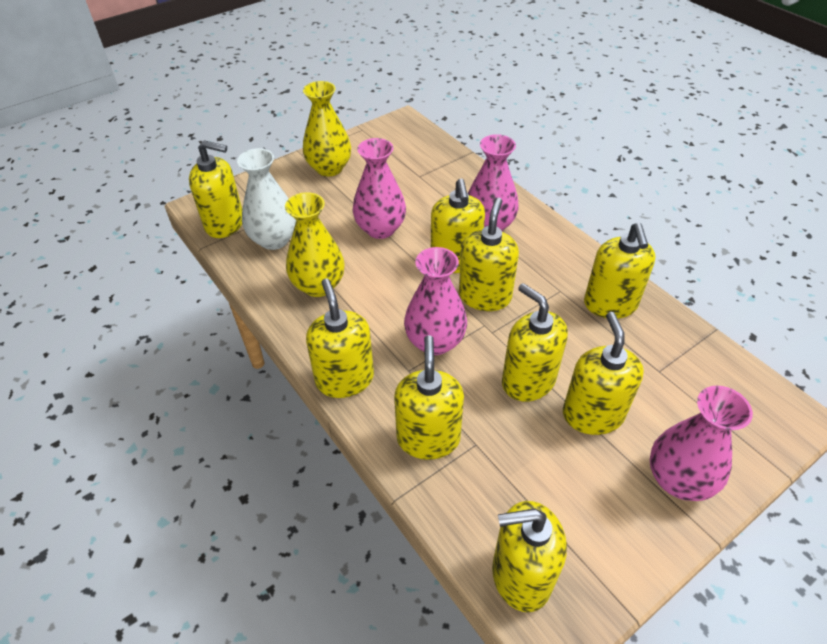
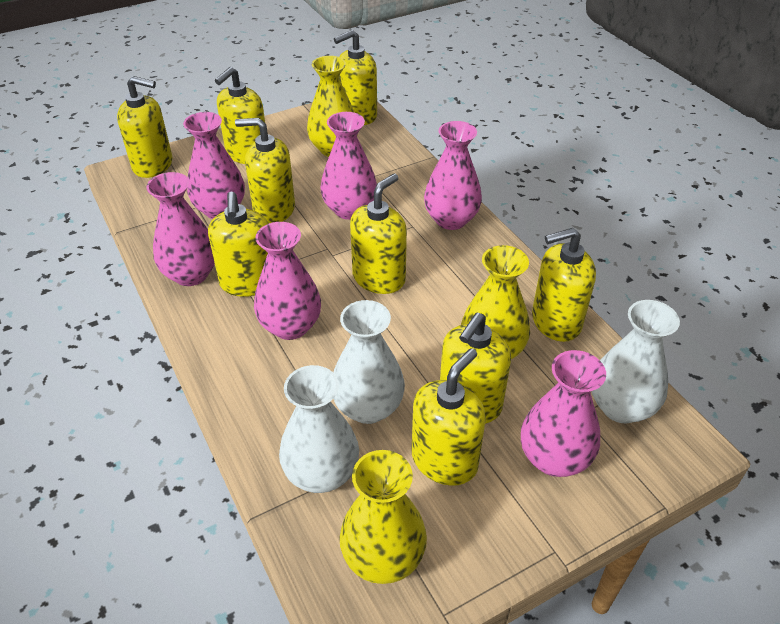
pink vase: 4 -> 6
white vase: 1 -> 3
yellow vase: 2 -> 3

